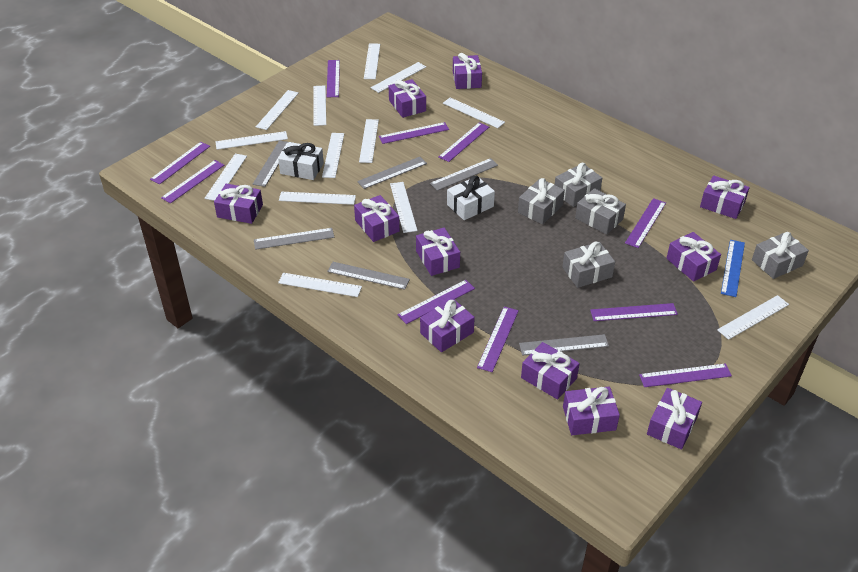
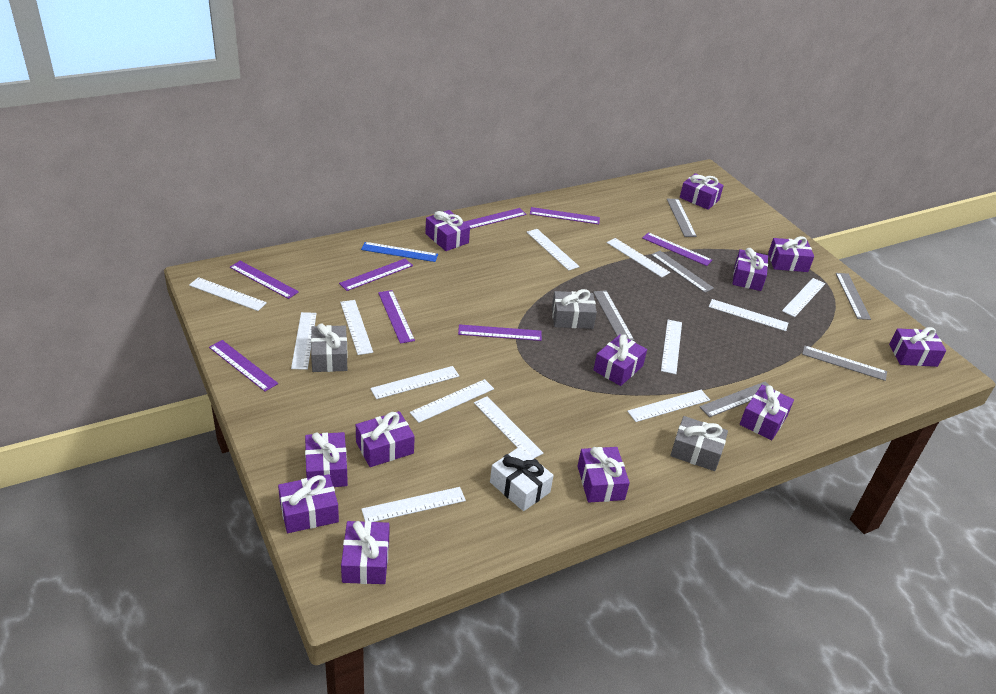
grey gift: 5 -> 3
purple gift: 11 -> 12
purple ruler: 10 -> 8
white gift: 2 -> 1

